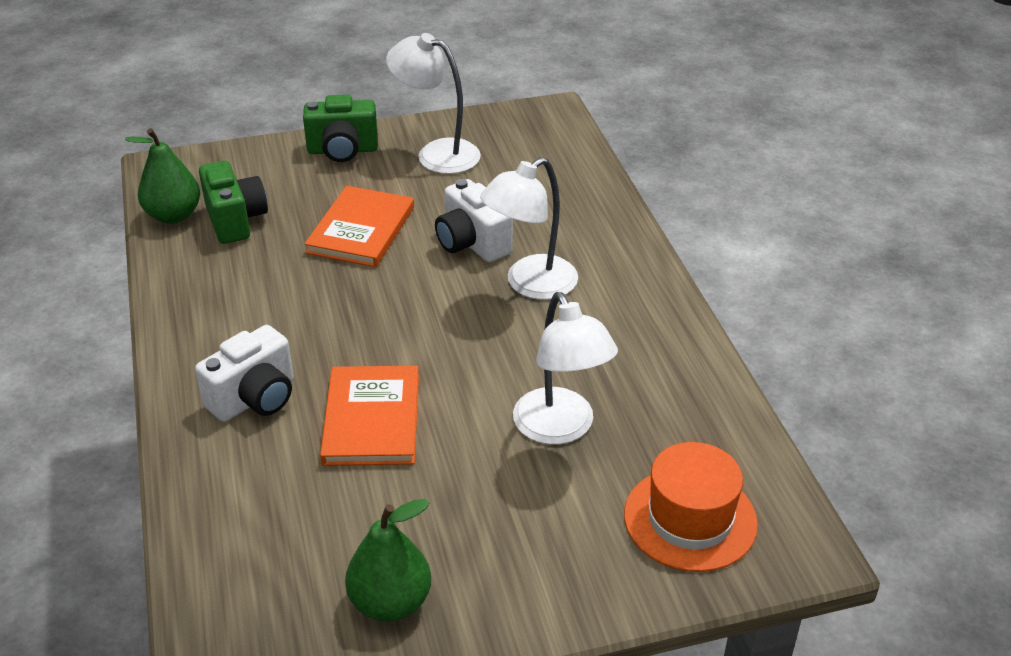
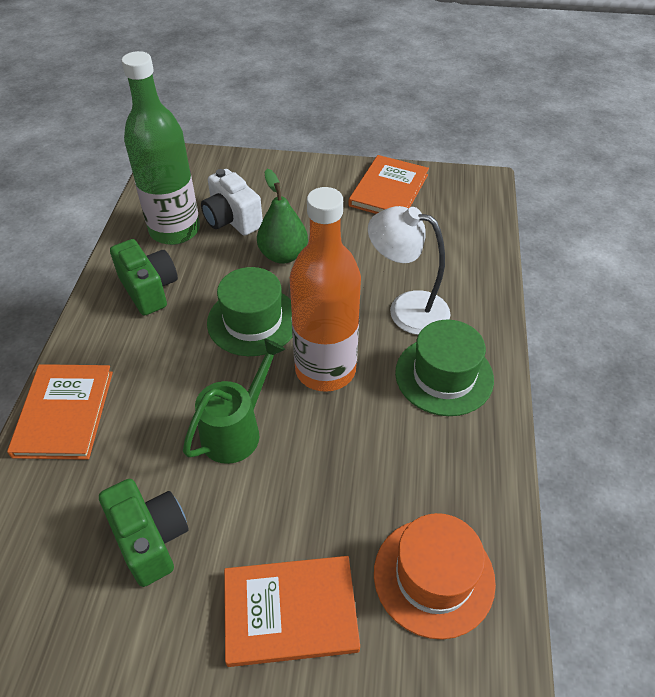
green bottle: 0 -> 1
green hat: 0 -> 2
green pear: 2 -> 1
green watering can: 0 -> 1
orange book: 2 -> 3
orange bottle: 0 -> 1
white camera: 2 -> 1
white lamp: 3 -> 1

